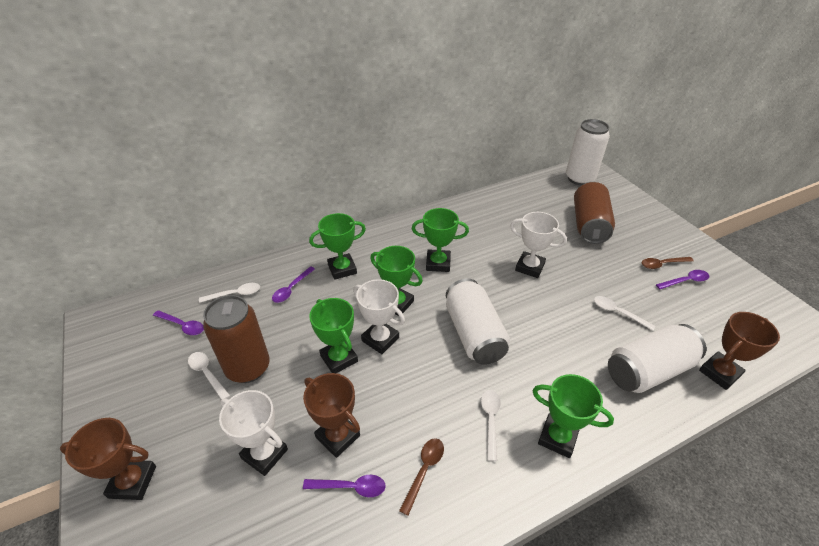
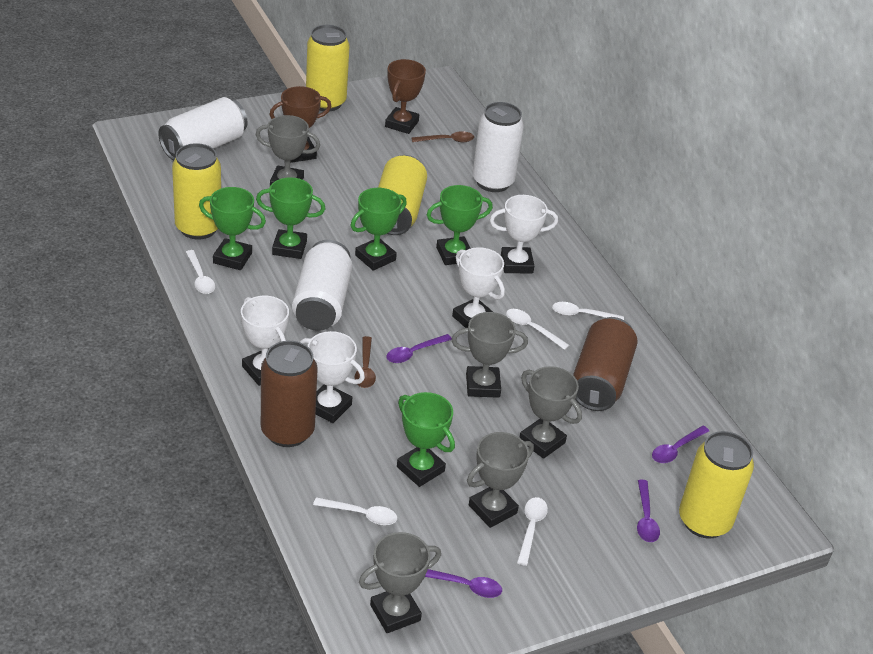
brown trophy: 3 -> 2
grey trophy: 0 -> 5
white spoon: 4 -> 5
white trophy: 3 -> 4
yellow can: 0 -> 4

